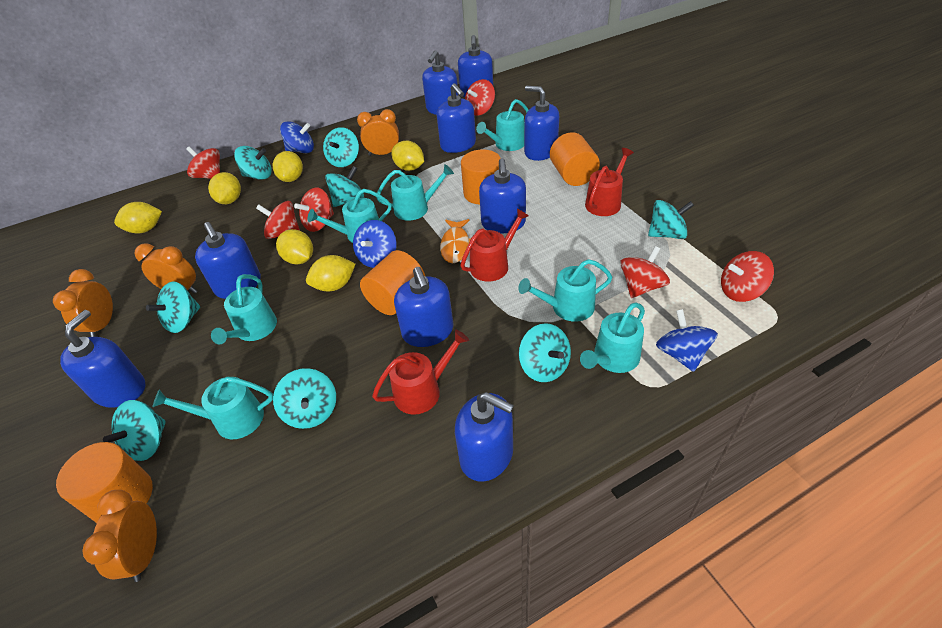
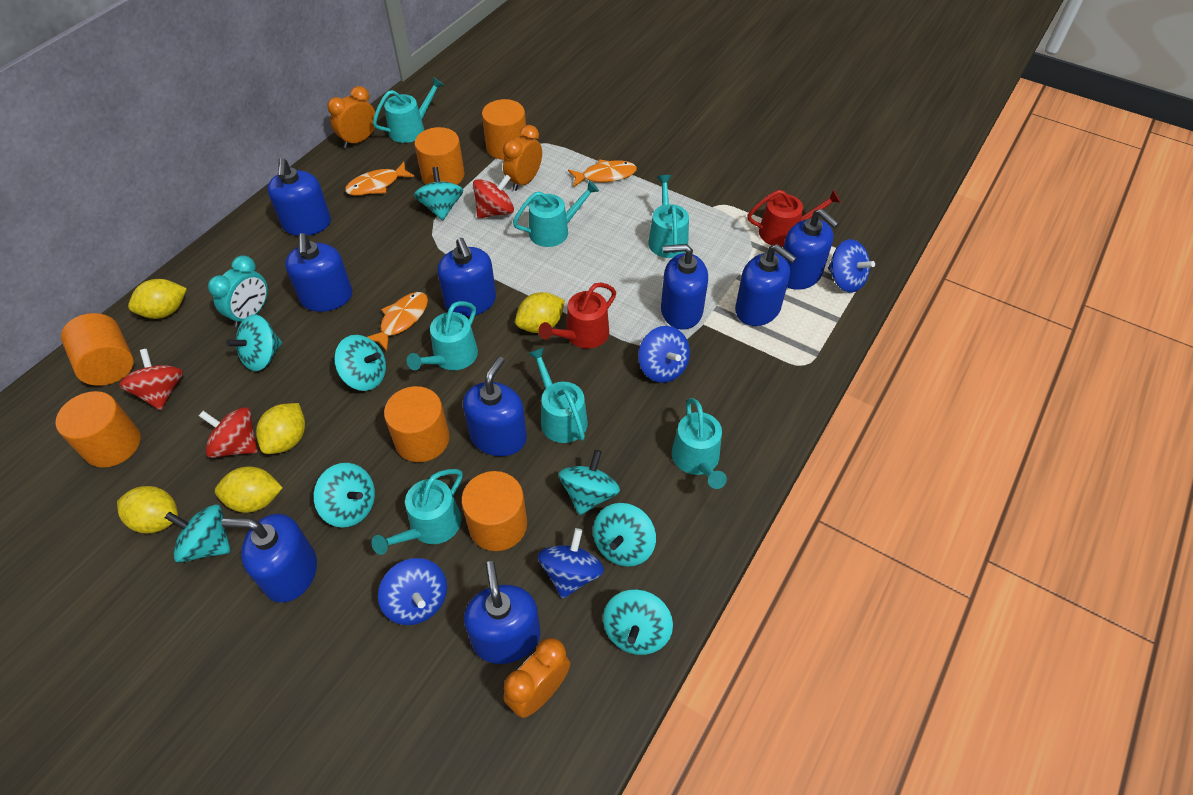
blue spinning top: 3 -> 4
orange clock: 4 -> 3
orange cylinder: 4 -> 6
orange fish: 1 -> 3
red spinning top: 6 -> 3
red watering can: 3 -> 2
turquoise clock: 0 -> 1
yellow lemon: 6 -> 5

